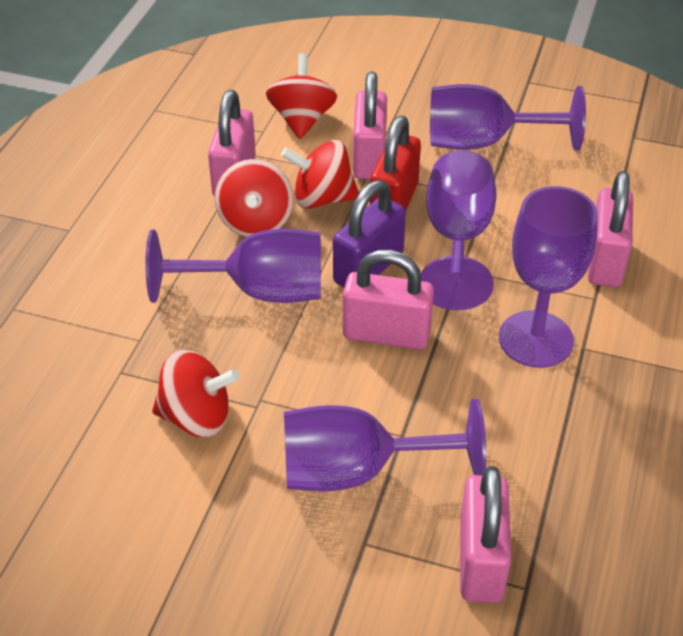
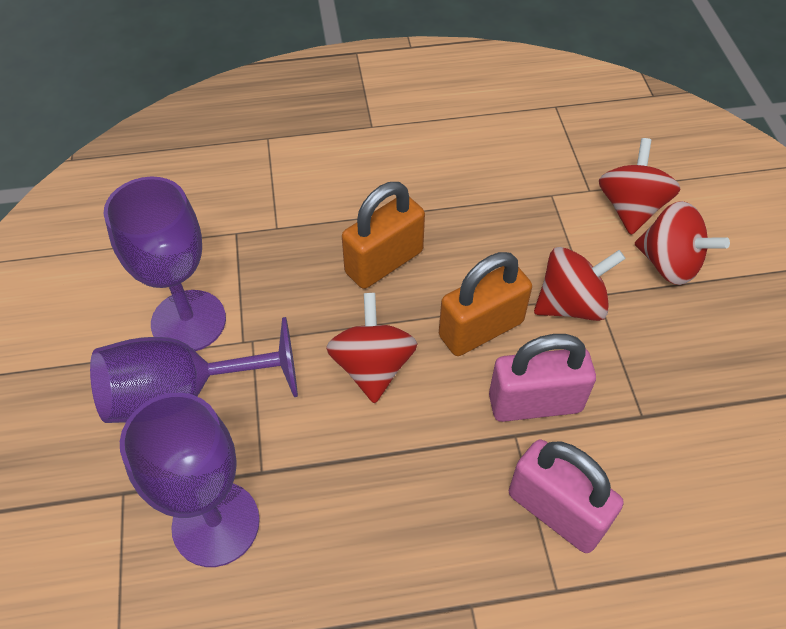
orange padlock: 0 -> 2
pink padlock: 5 -> 2
purple goblet: 5 -> 3
purple padlock: 1 -> 0
red padlock: 1 -> 0

